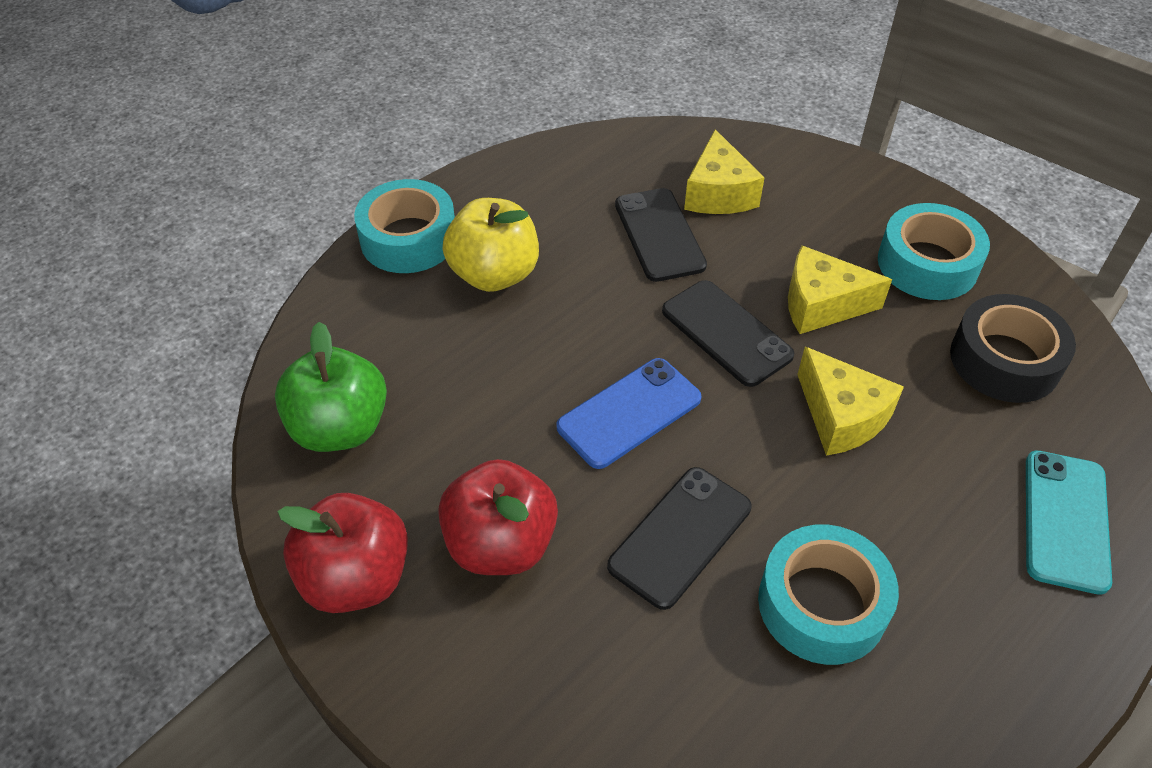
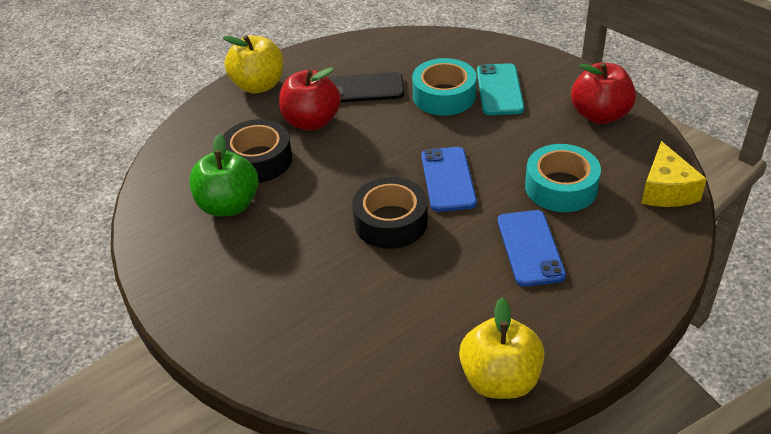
black phone: 3 -> 1
black tape: 1 -> 2
blue phone: 1 -> 2
turquoise tape: 3 -> 2
yellow apple: 1 -> 2
yellow cheese: 3 -> 1

